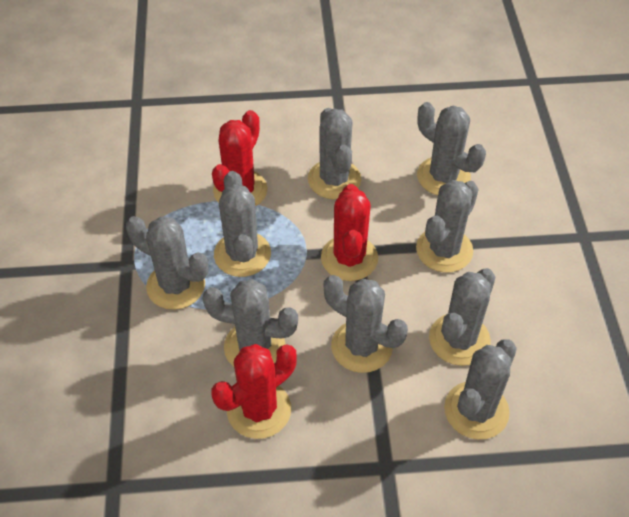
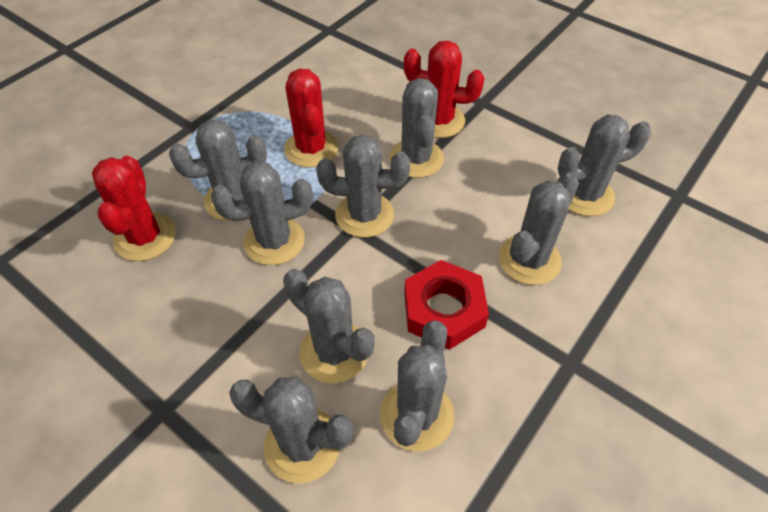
red nut: 0 -> 1

